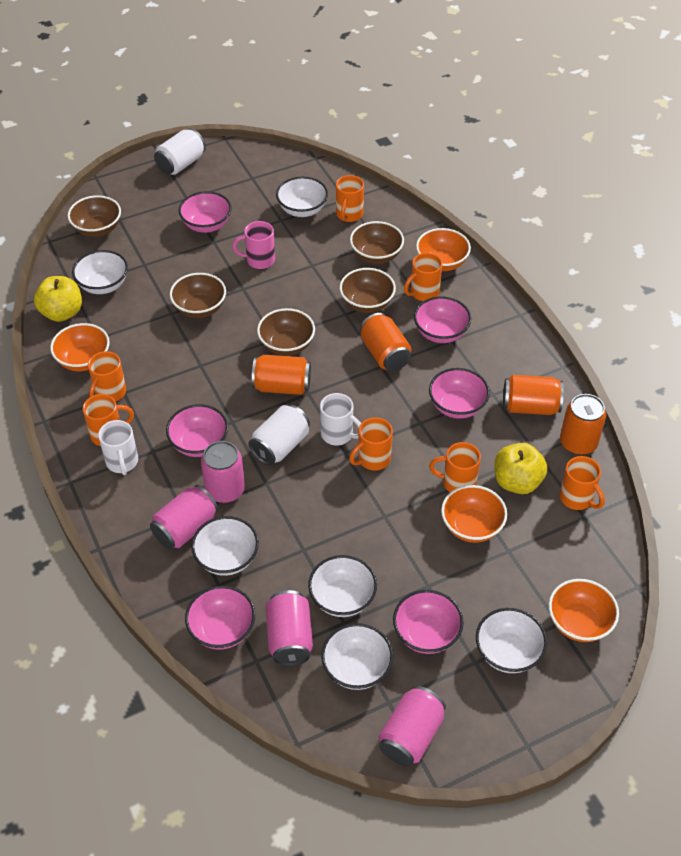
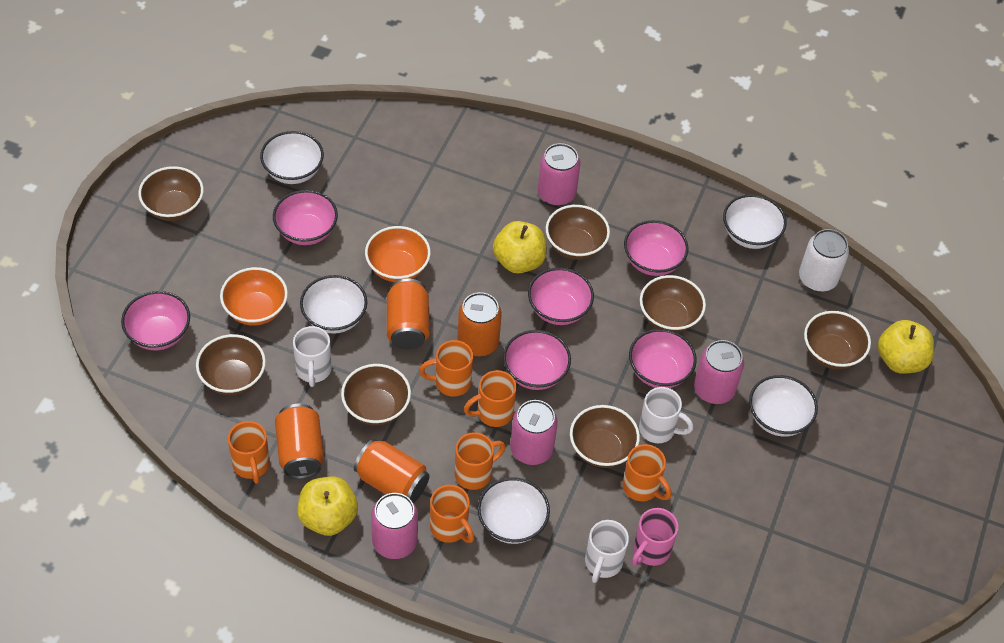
brown bowl: 5 -> 7
orange bowl: 4 -> 2
orange mug: 7 -> 6
white bowl: 6 -> 5
white can: 2 -> 1
white mug: 2 -> 3
yellow apple: 2 -> 3

